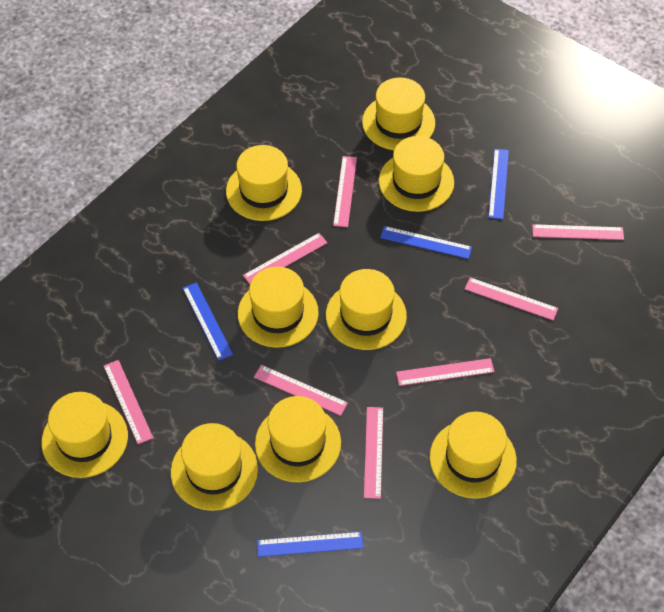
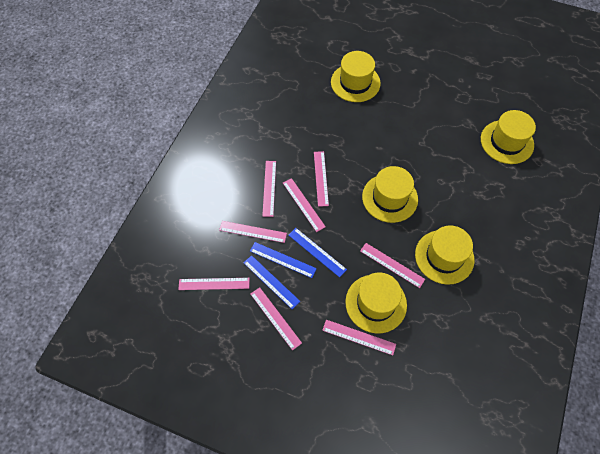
blue ruler: 4 -> 3
yellow hat: 9 -> 5

